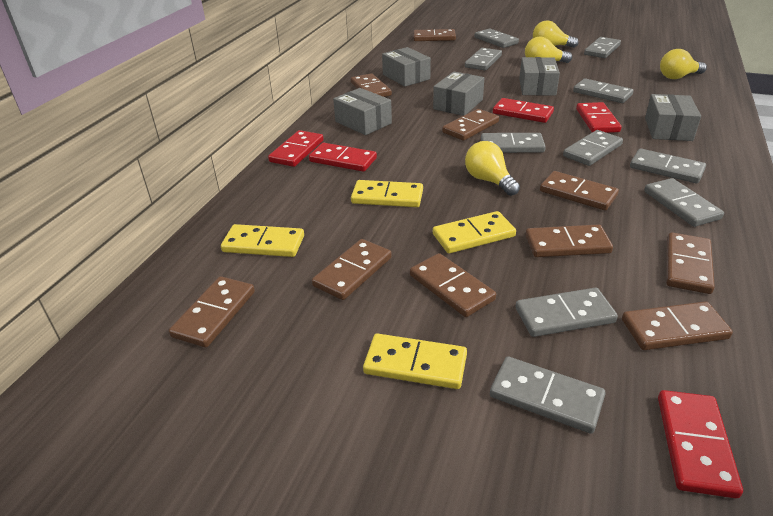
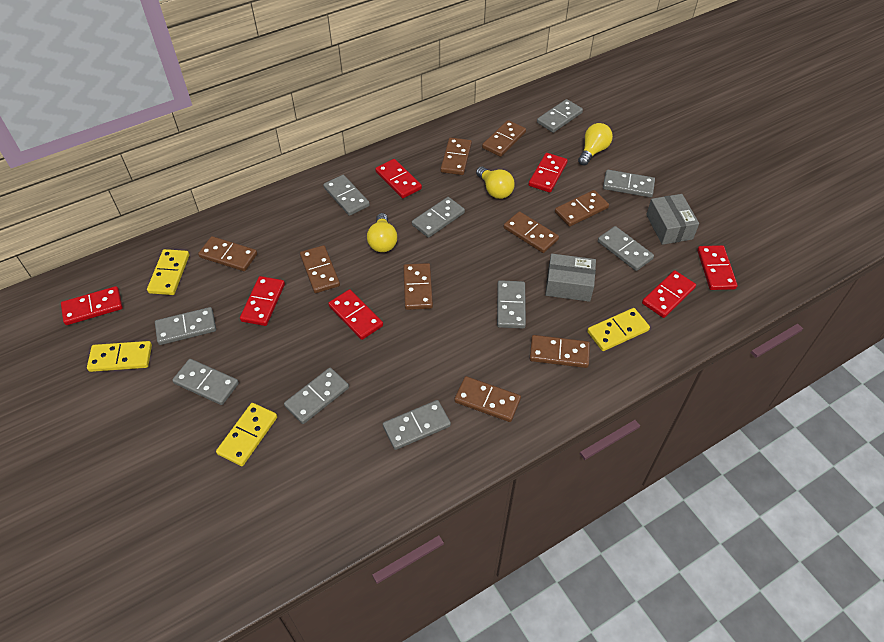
brown domino: 10 -> 9
grey box: 5 -> 2
red domino: 5 -> 7
yellow light bulb: 4 -> 3

